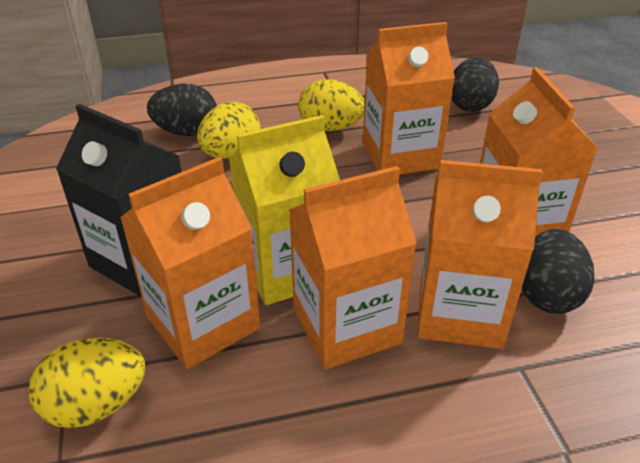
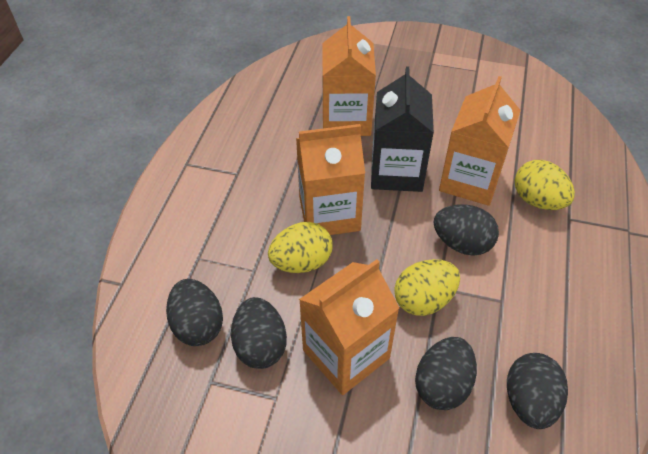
black egg: 3 -> 5
orange carton: 5 -> 4
yellow carton: 1 -> 0

